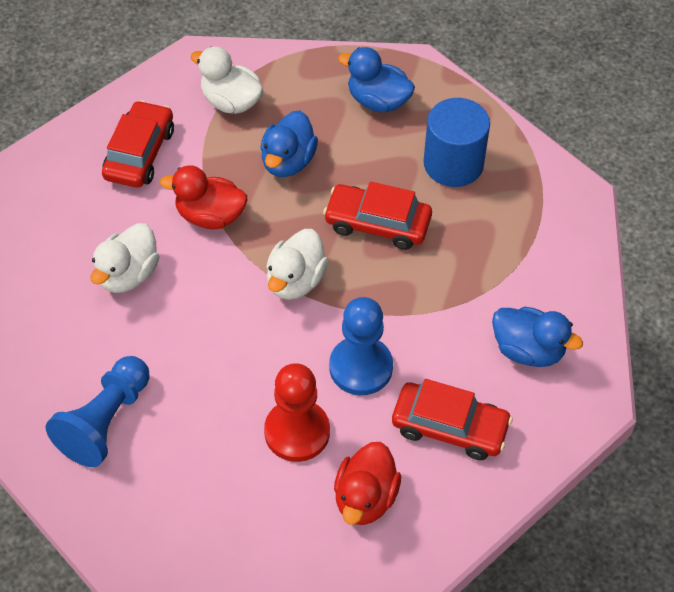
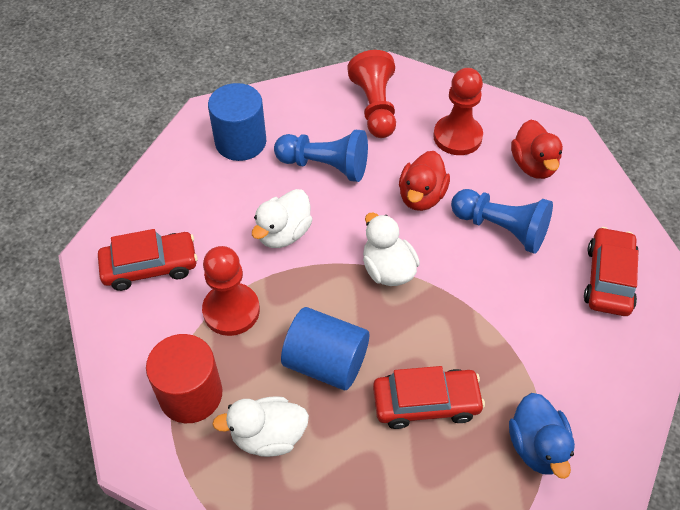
blue cylinder: 1 -> 2
blue duck: 3 -> 1
red cylinder: 0 -> 1
red pawn: 1 -> 3

